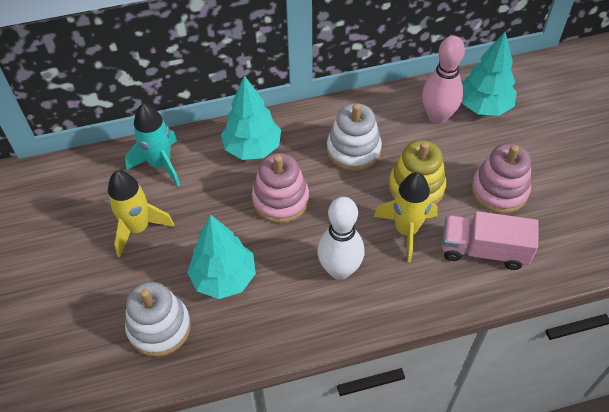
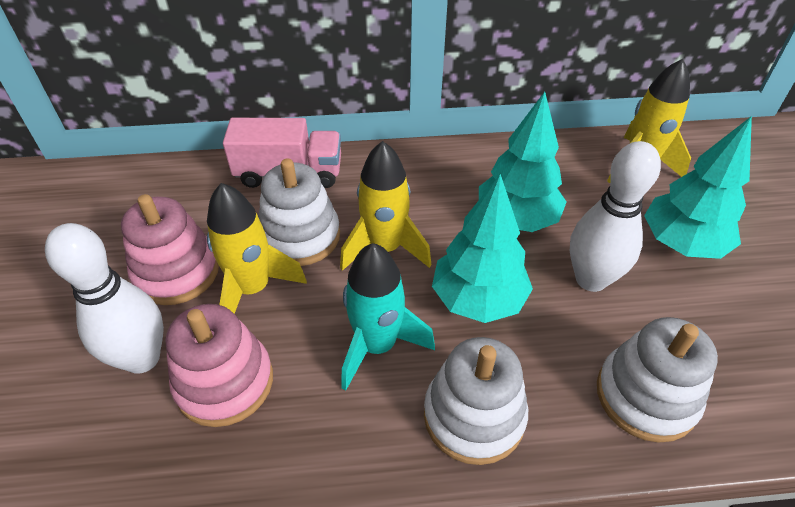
pink bowling pin: 1 -> 0
white bowling pin: 1 -> 2
white stacking toy: 2 -> 3
yellow rocket: 2 -> 3
yellow stacking toy: 1 -> 0

